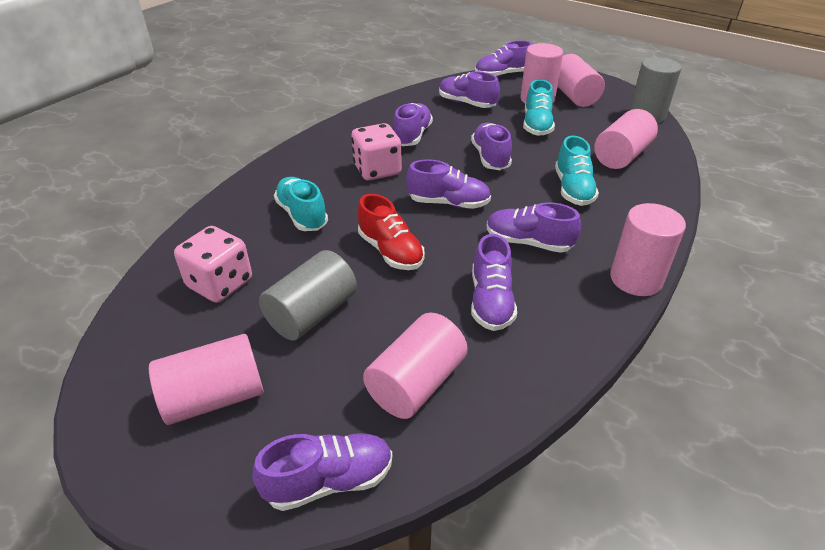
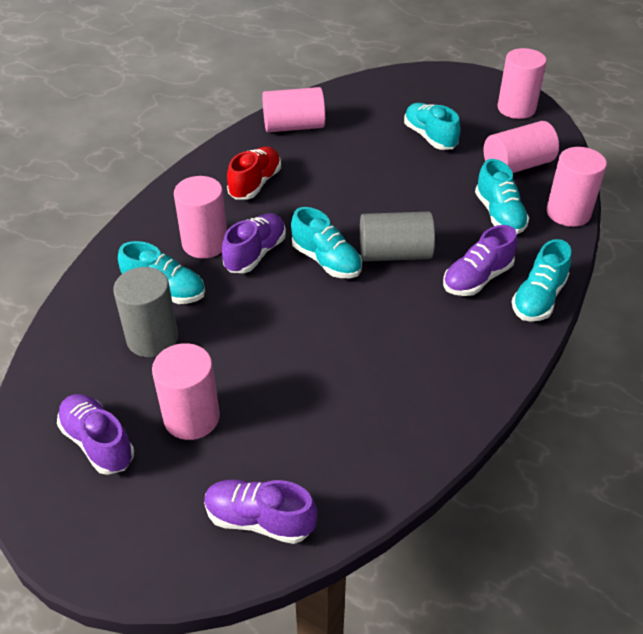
pink dice: 2 -> 0
purple shoe: 8 -> 4
turquoise shoe: 3 -> 5

